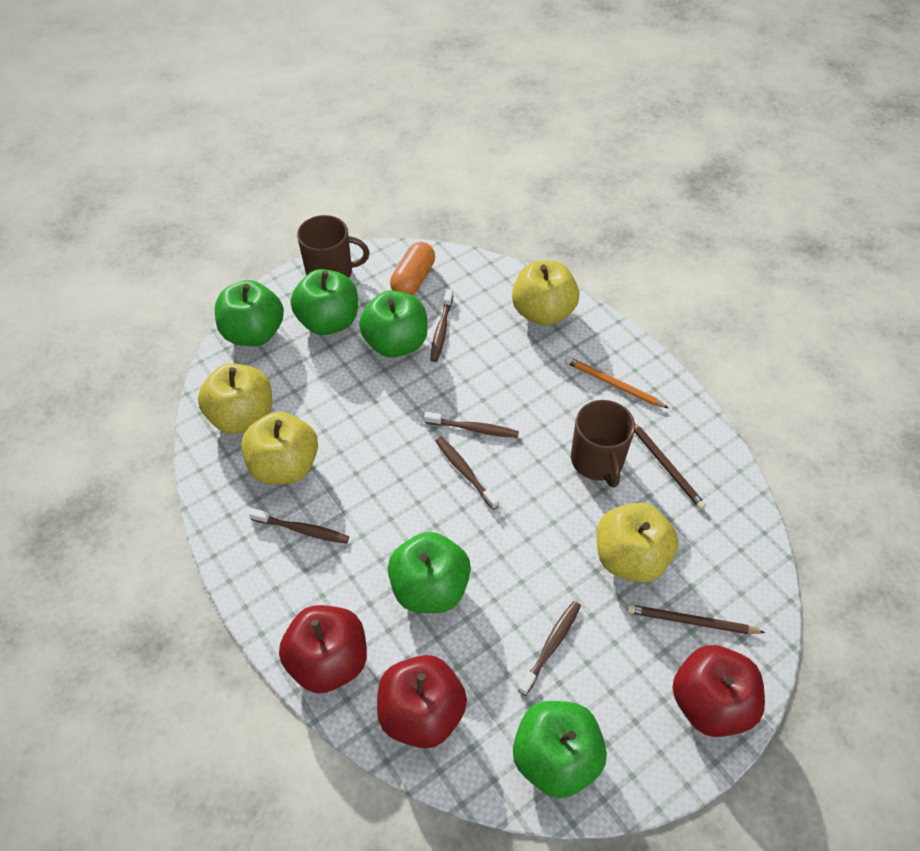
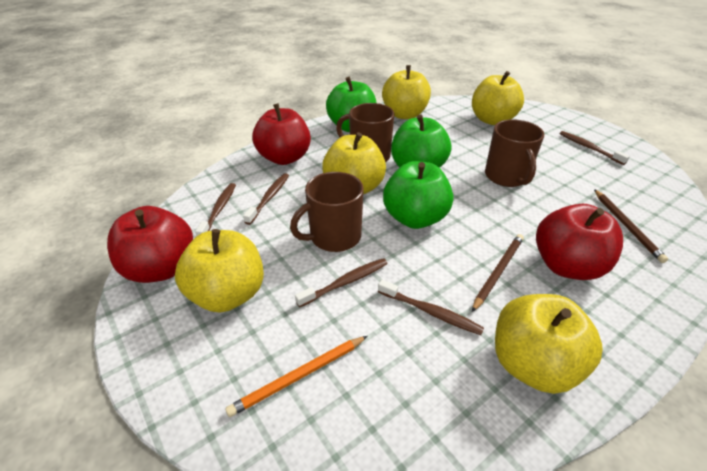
brown mug: 2 -> 3
green apple: 5 -> 3
orange capsule: 1 -> 0
yellow apple: 4 -> 5

